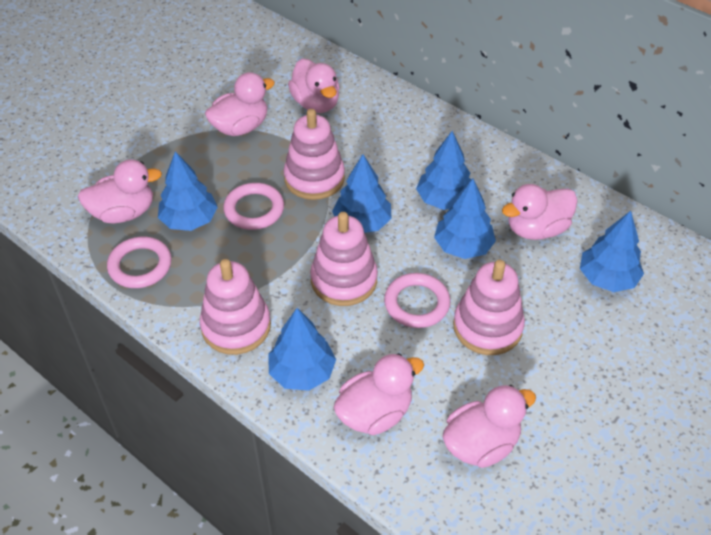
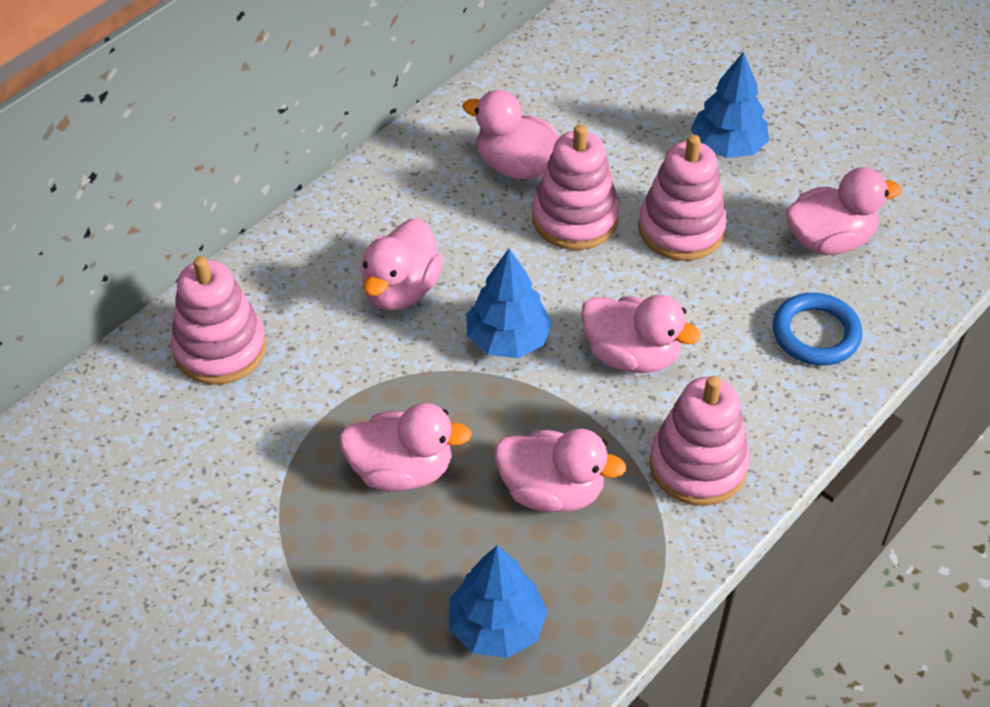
blue ring: 0 -> 1
blue tree: 6 -> 3
pink ring: 3 -> 0

